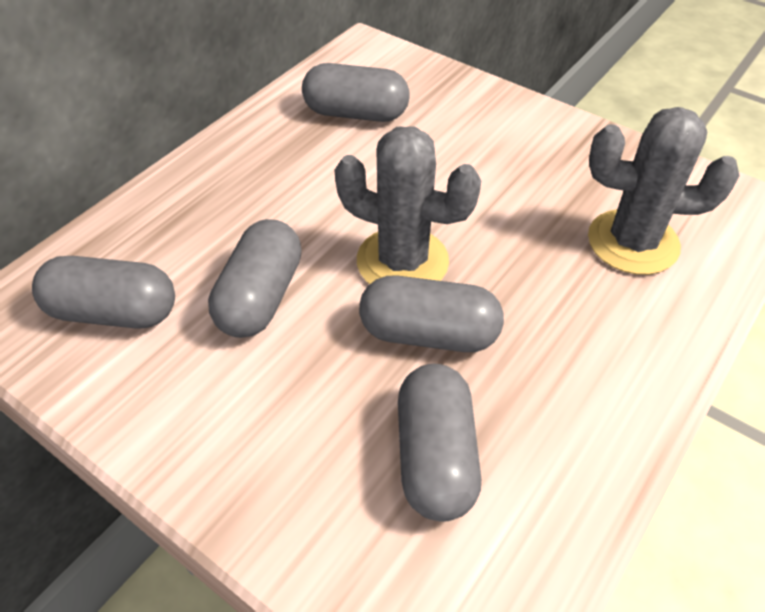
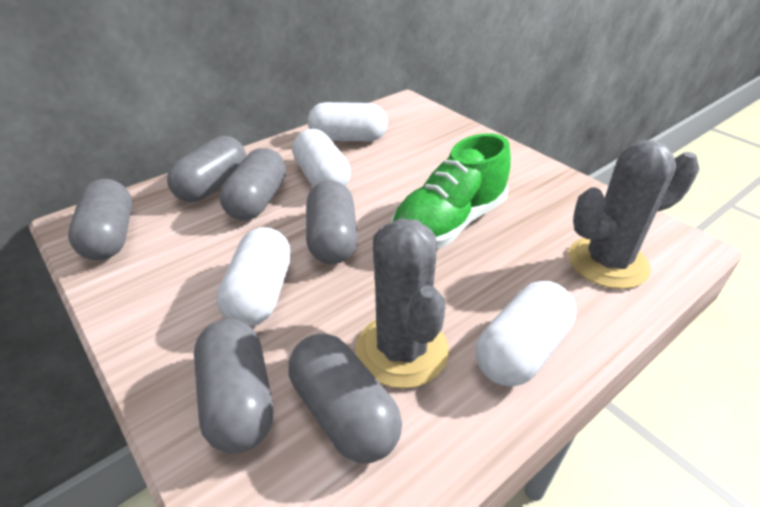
green shoe: 0 -> 1
grey capsule: 5 -> 6
white capsule: 0 -> 4

